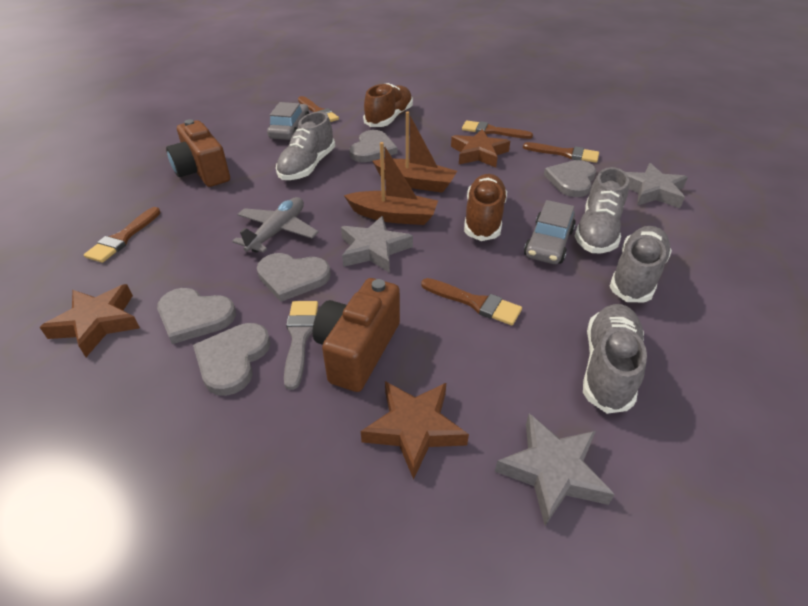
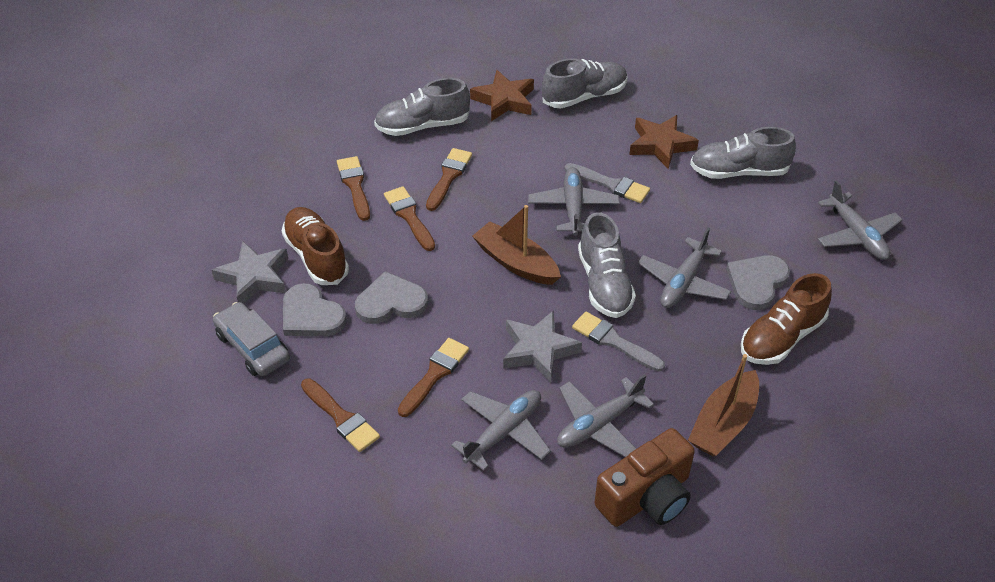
brown camera: 2 -> 1
brown star: 3 -> 2
grey brush: 1 -> 2
grey car: 2 -> 1
grey heart: 5 -> 3
grey plane: 1 -> 5
grey star: 3 -> 2

